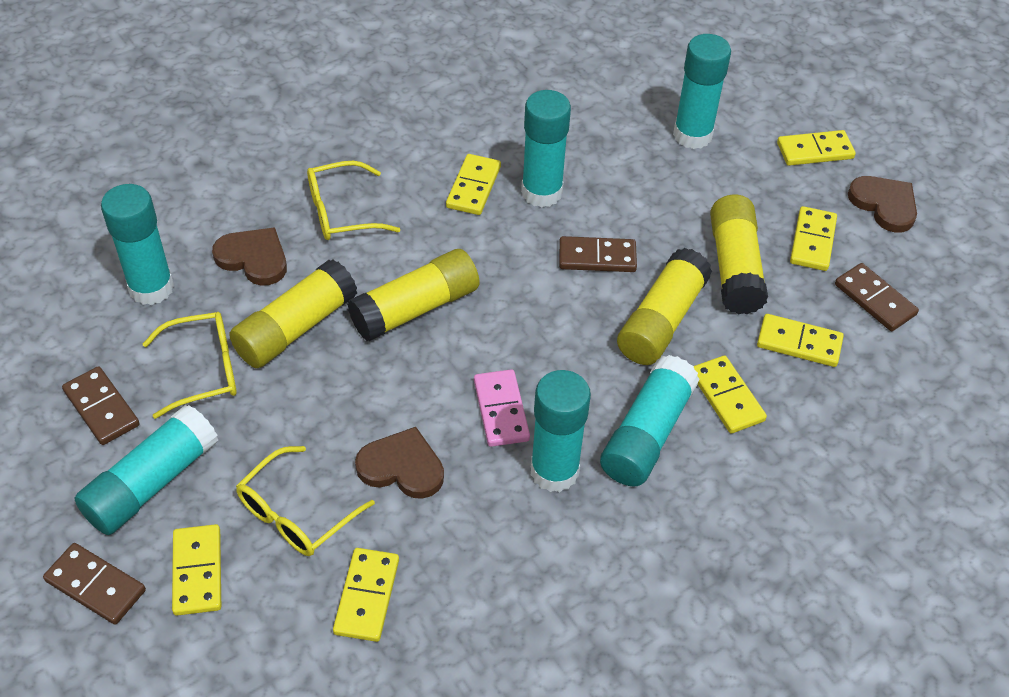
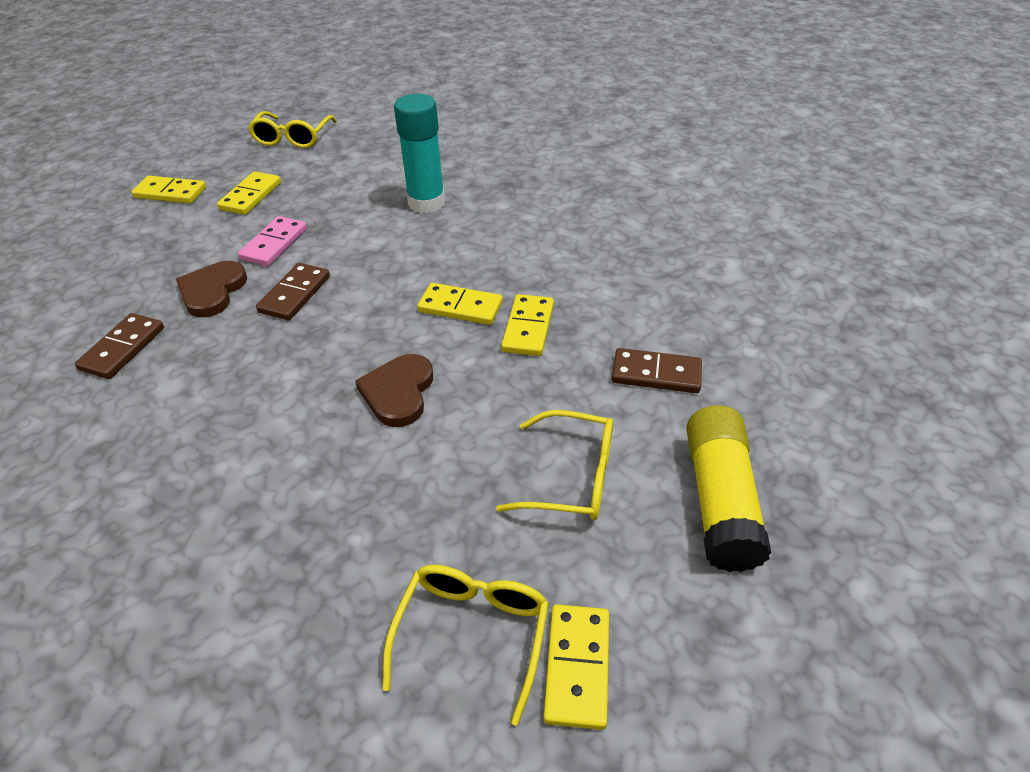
brown domino: 4 -> 3
brown heart: 3 -> 2
turquoise glue stick: 6 -> 1
yellow domino: 7 -> 5
yellow glue stick: 4 -> 1

